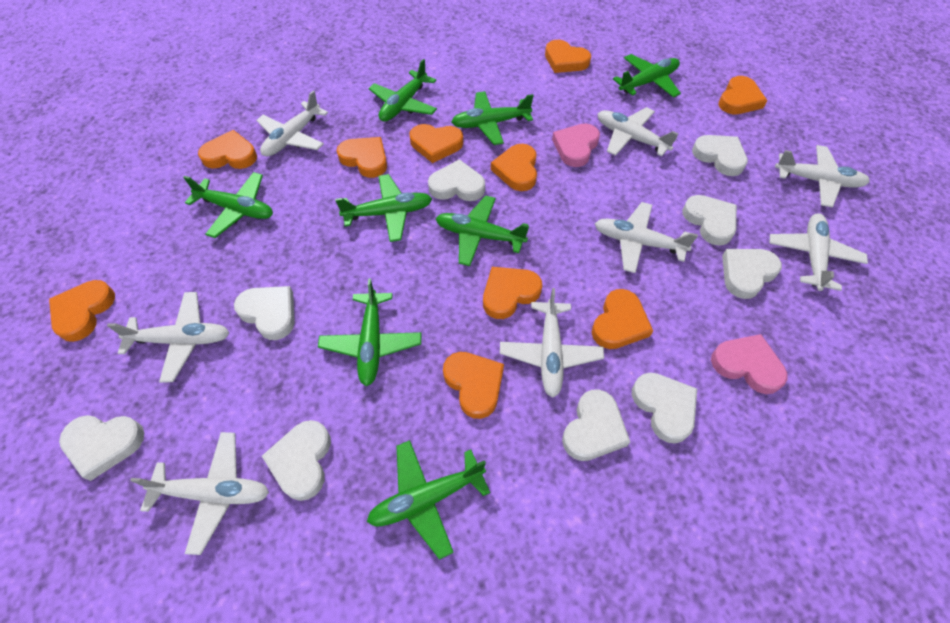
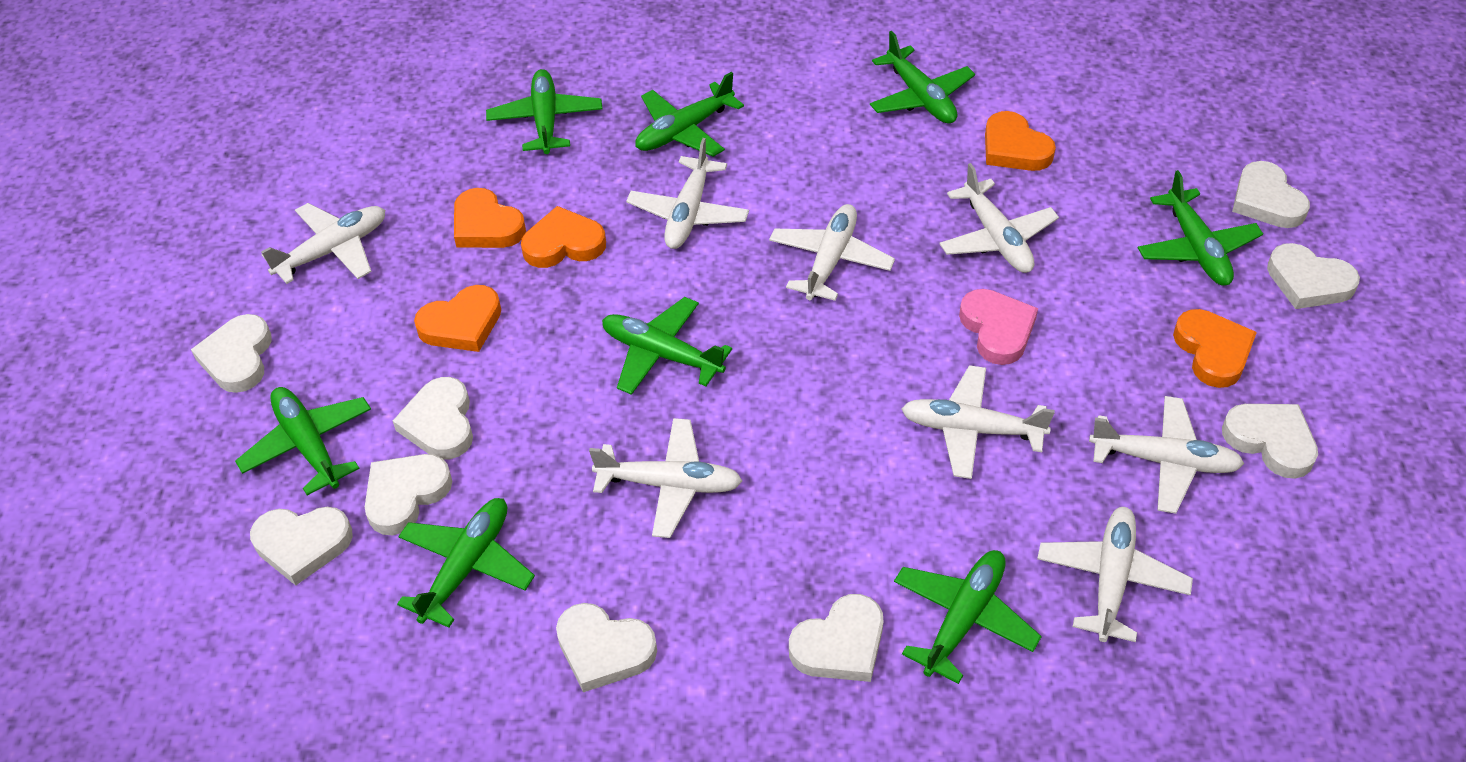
orange heart: 10 -> 5
pink heart: 2 -> 1

